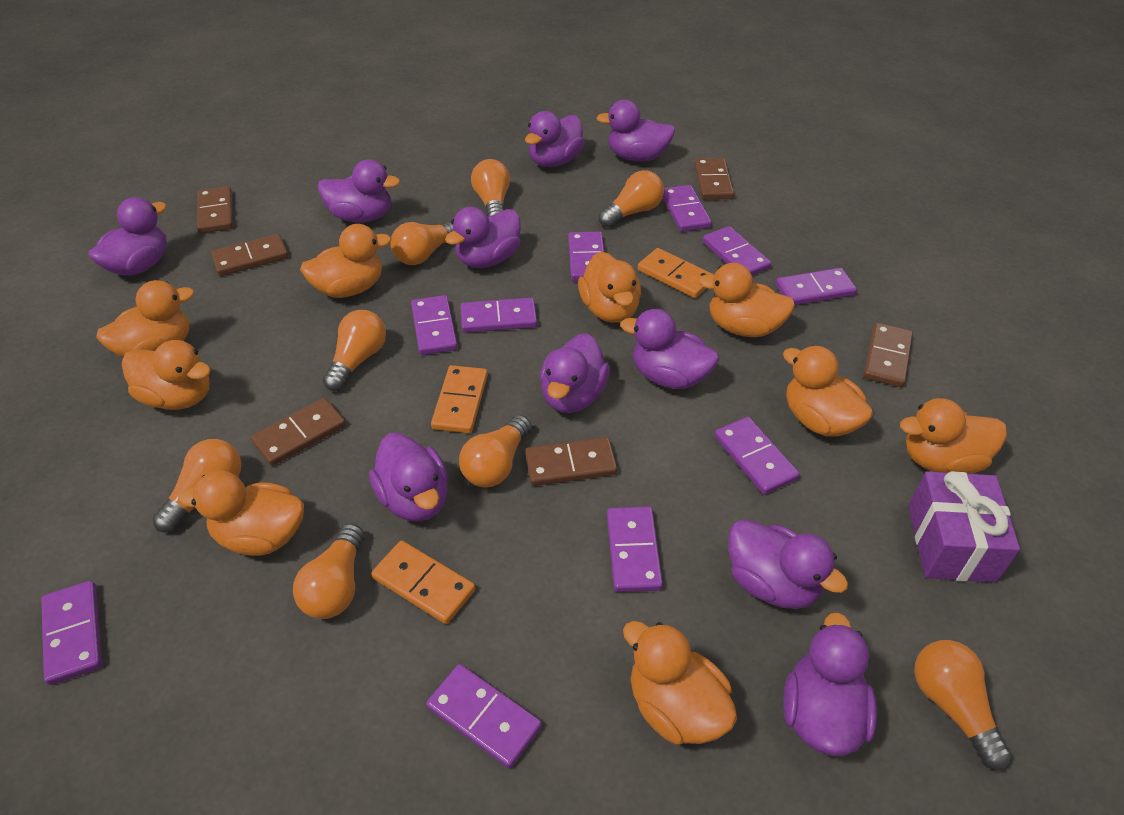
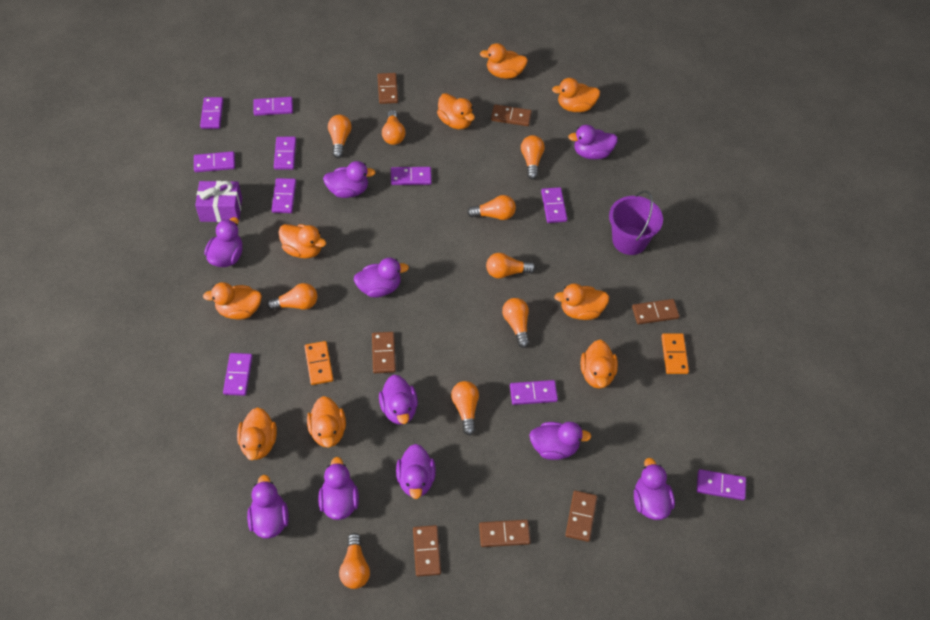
brown domino: 6 -> 7
orange domino: 3 -> 2
orange light bulb: 8 -> 9
purple bucket: 0 -> 1

